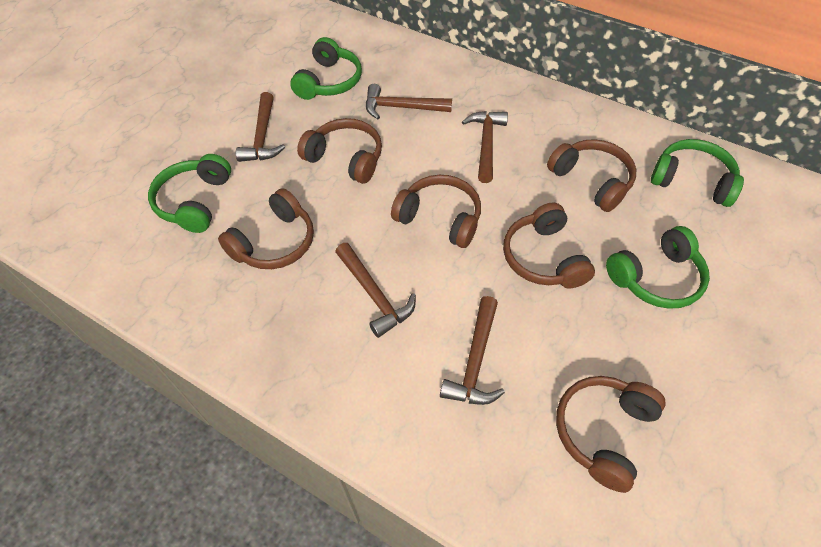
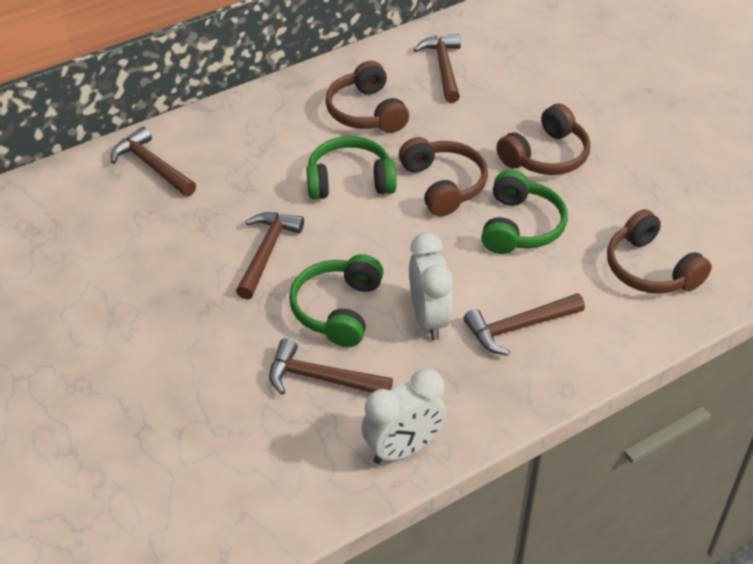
brown headphones: 6 -> 4
green headphones: 4 -> 3
white clock: 0 -> 2

